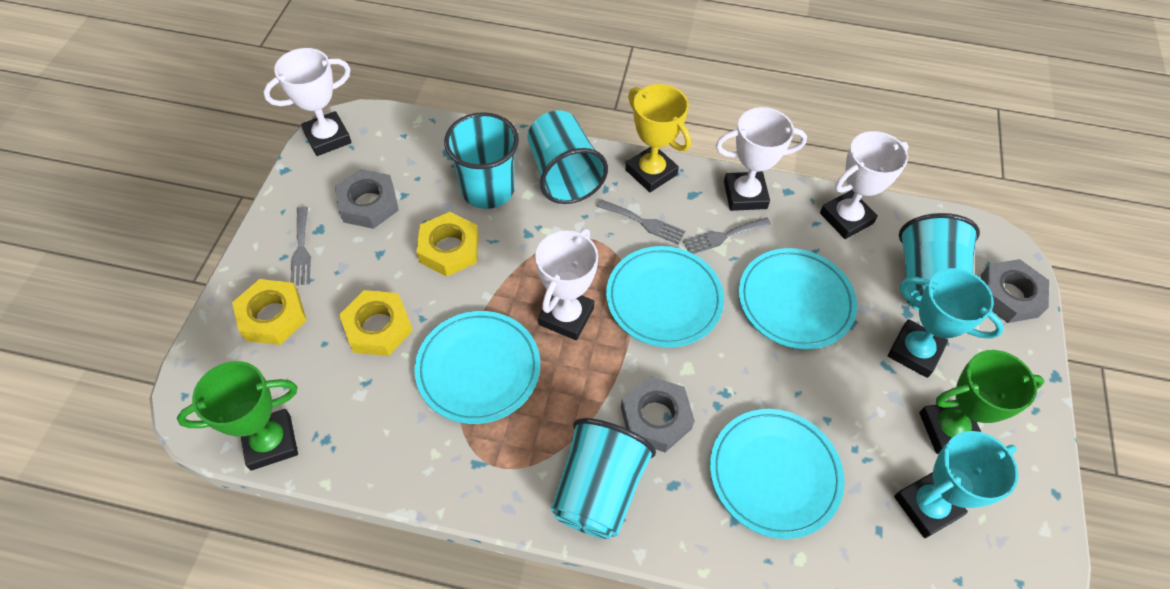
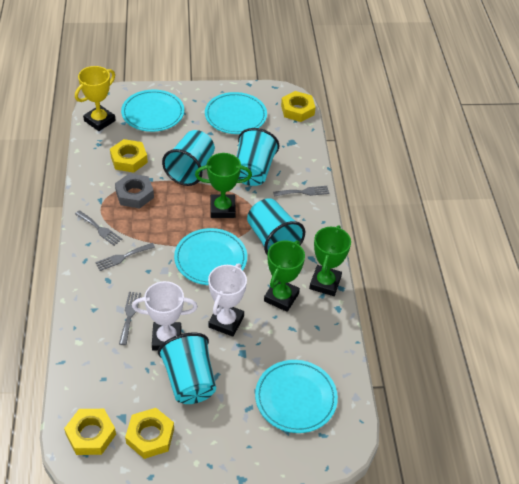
green trophy: 2 -> 3
grey fork: 3 -> 4
grey nut: 3 -> 1
turquoise trophy: 2 -> 0
white trophy: 4 -> 2
yellow nut: 3 -> 4

